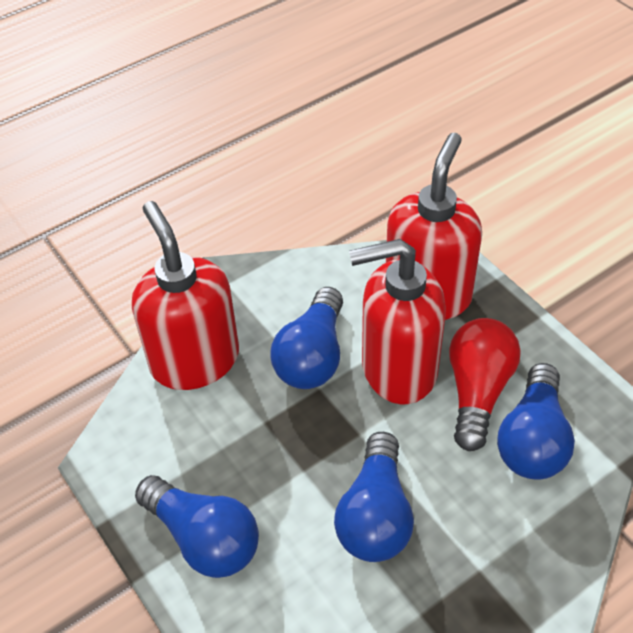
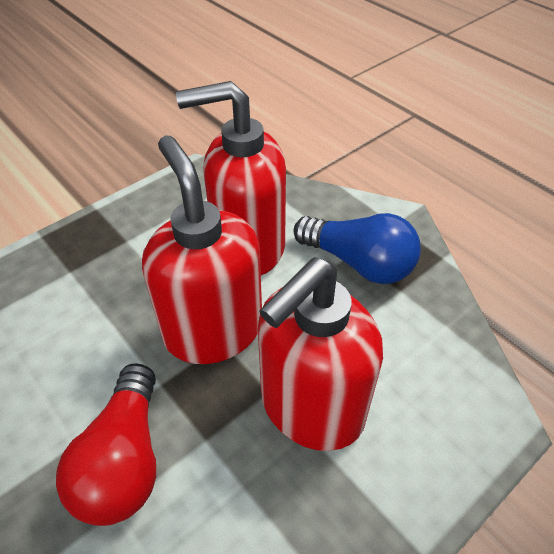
blue light bulb: 4 -> 1

